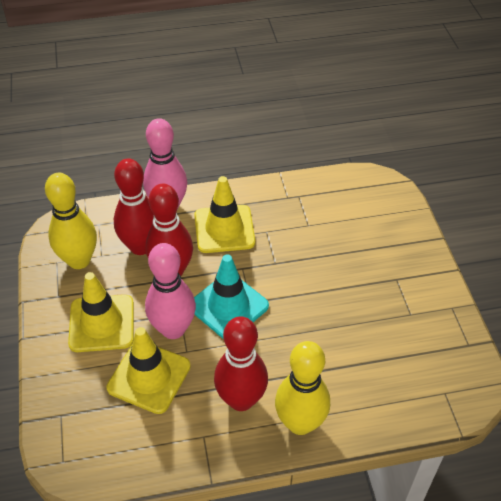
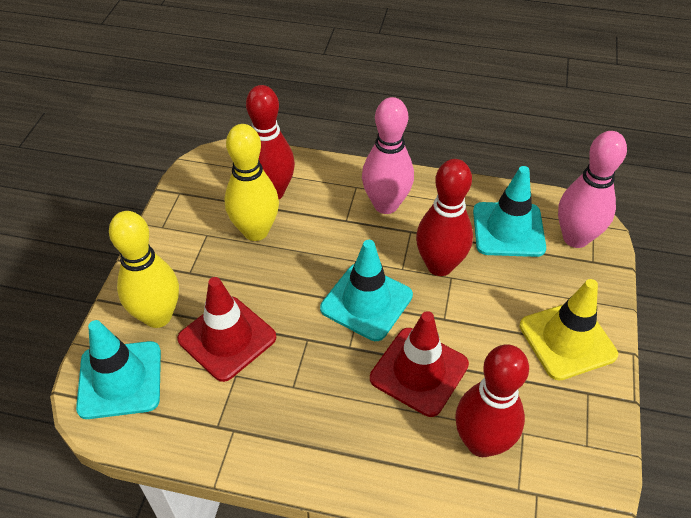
red traffic cone: 0 -> 2
turquoise traffic cone: 1 -> 3
yellow traffic cone: 3 -> 1

